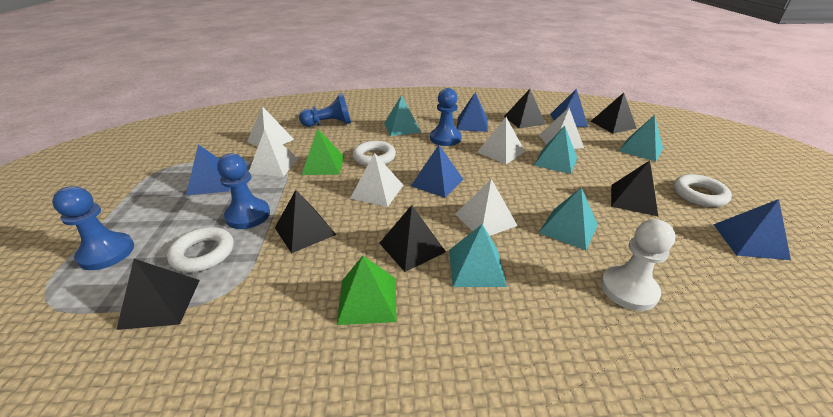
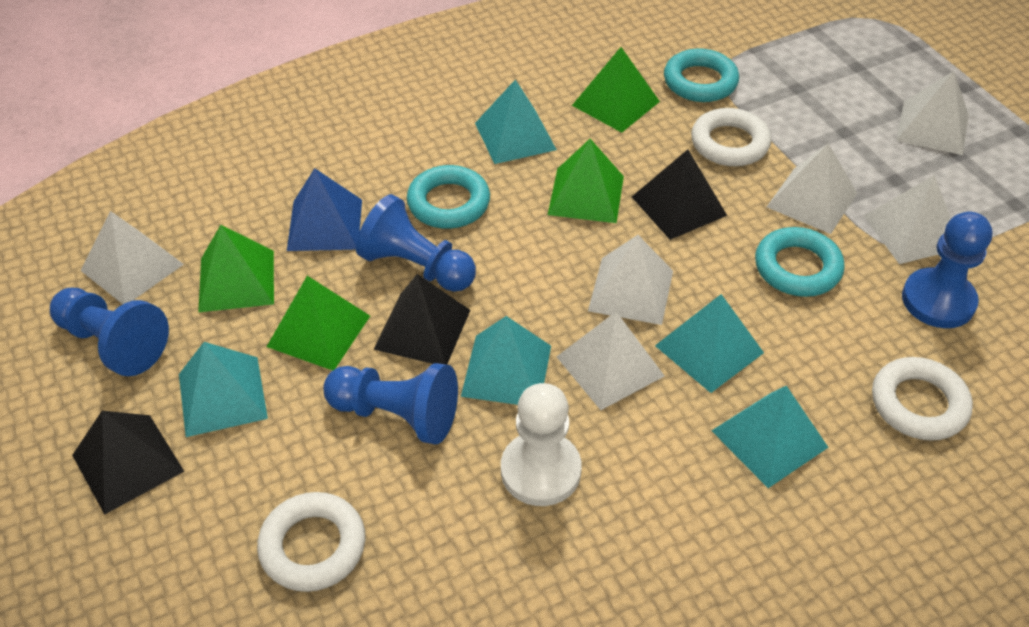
black pyramid: 6 -> 3
blue pyramid: 5 -> 1
green pyramid: 2 -> 4
turquoise ring: 0 -> 3

